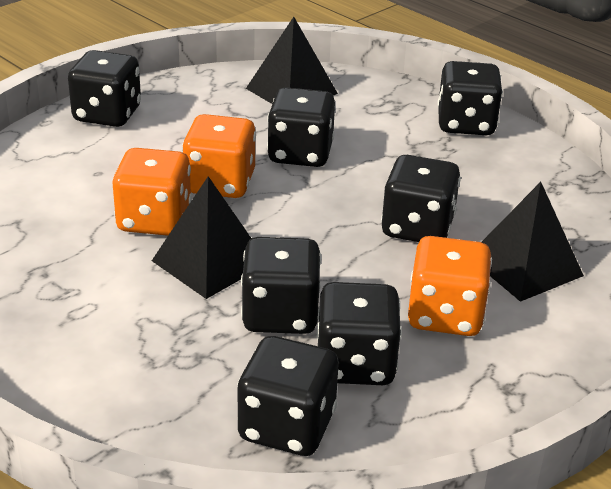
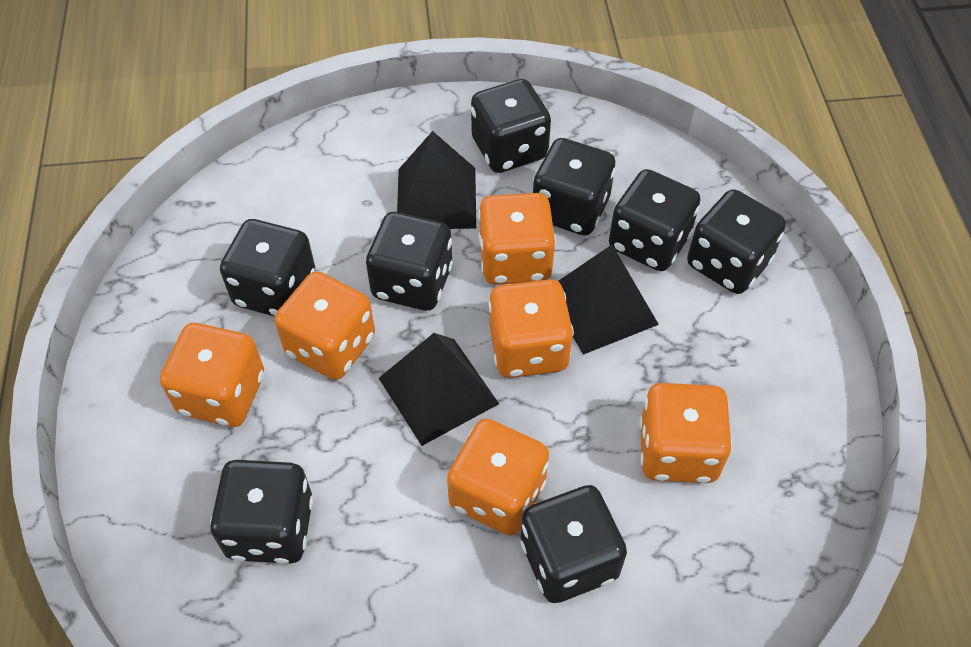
black dice: 7 -> 8
orange dice: 3 -> 6

